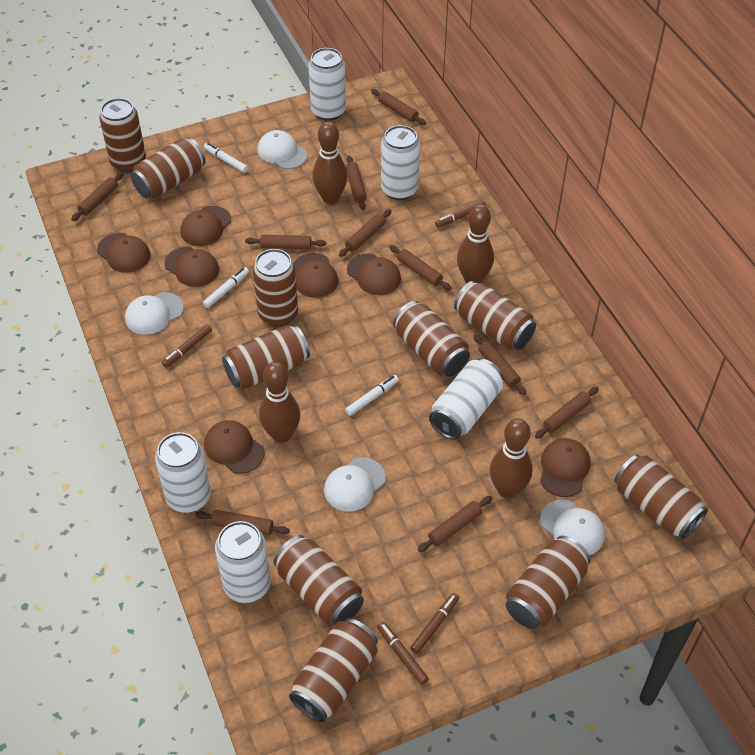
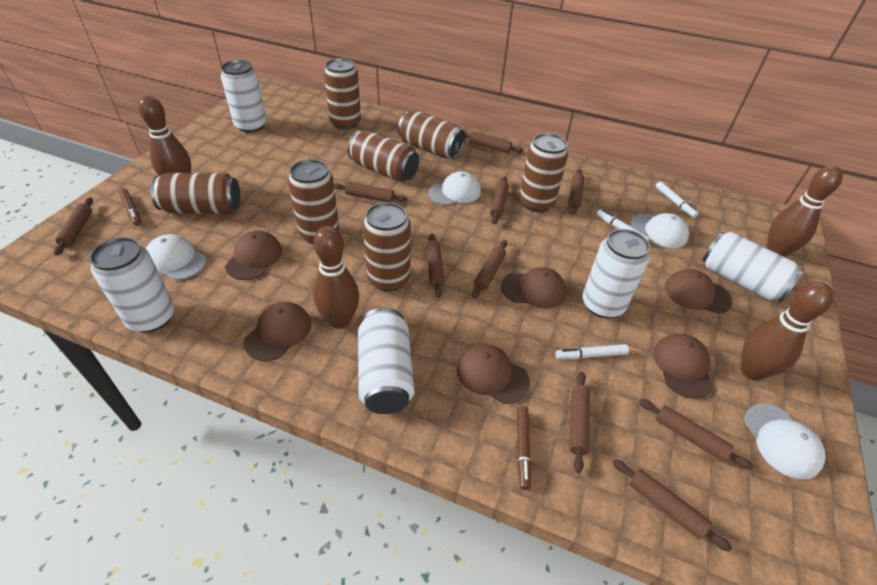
brown can: 10 -> 7
brown cap: 7 -> 6
brown marker: 4 -> 2

